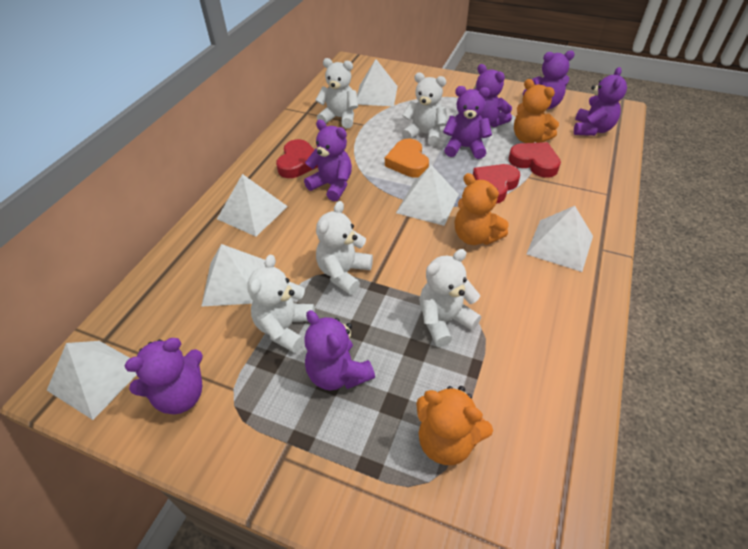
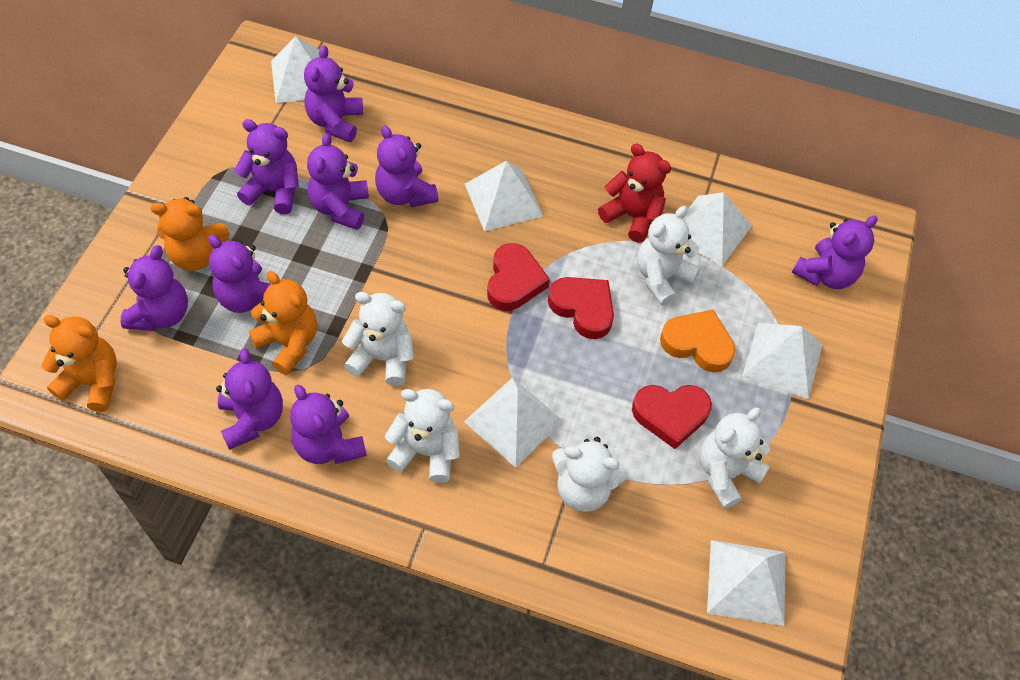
purple teddy bear: 7 -> 9
red teddy bear: 0 -> 1

